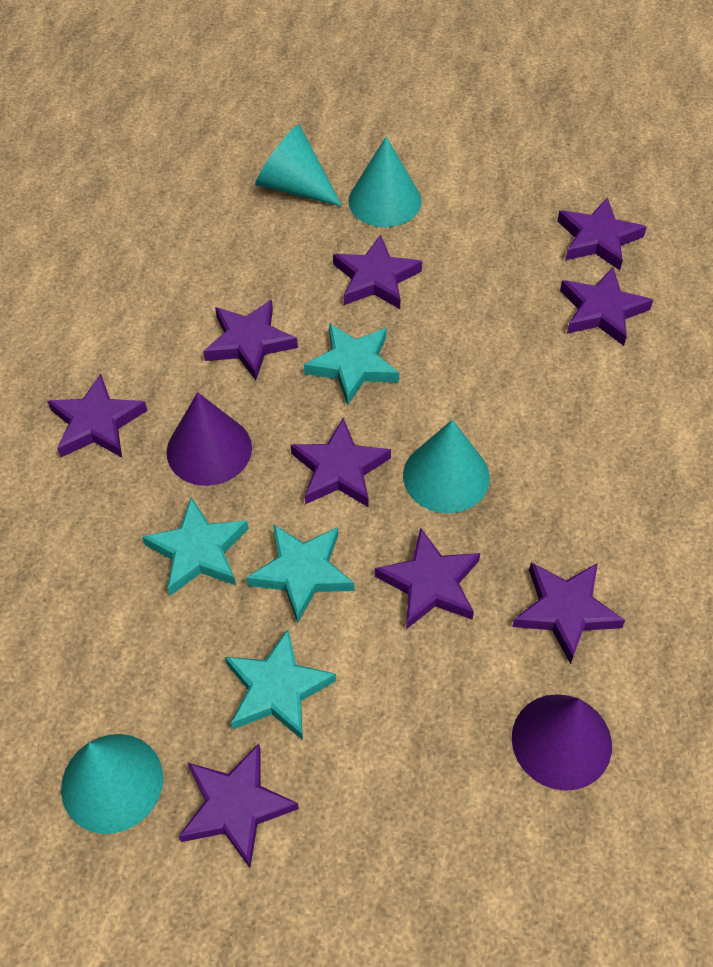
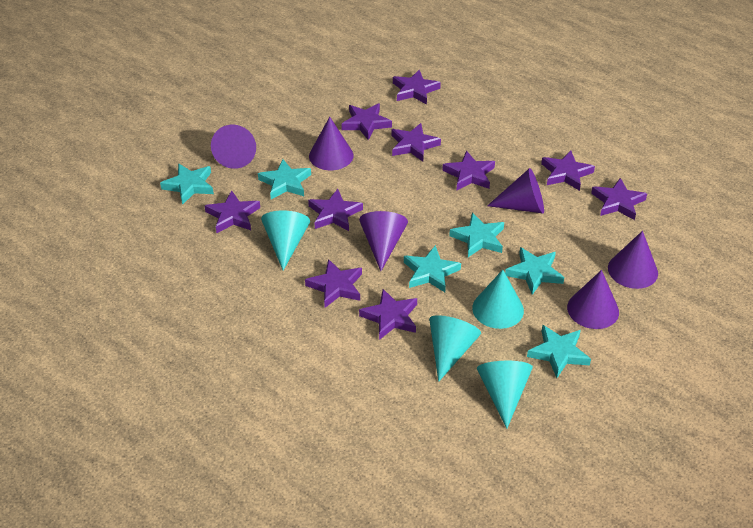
purple cone: 2 -> 6
purple star: 9 -> 10
turquoise star: 4 -> 6

